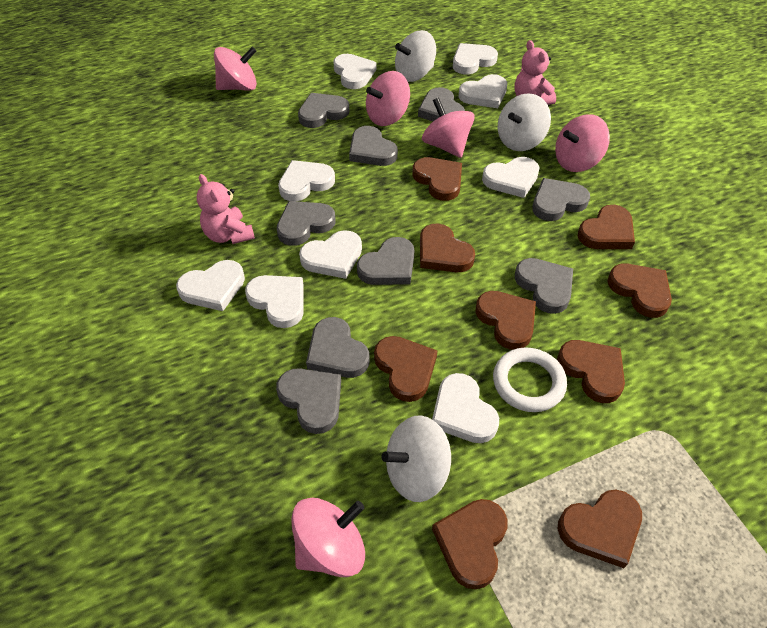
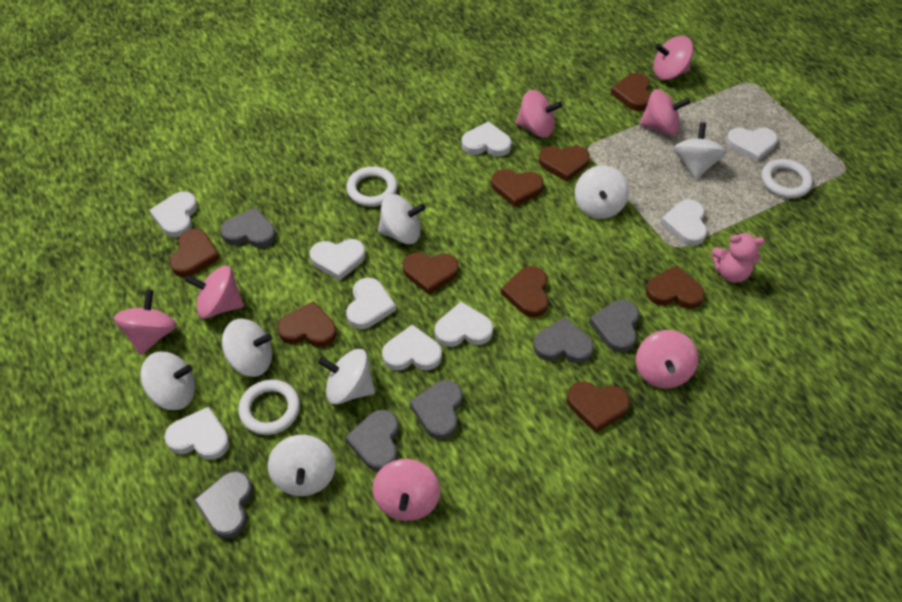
grey heart: 9 -> 6
pink spinning top: 5 -> 7
pink teddy bear: 2 -> 1
white ring: 1 -> 3
white spinning top: 3 -> 7

